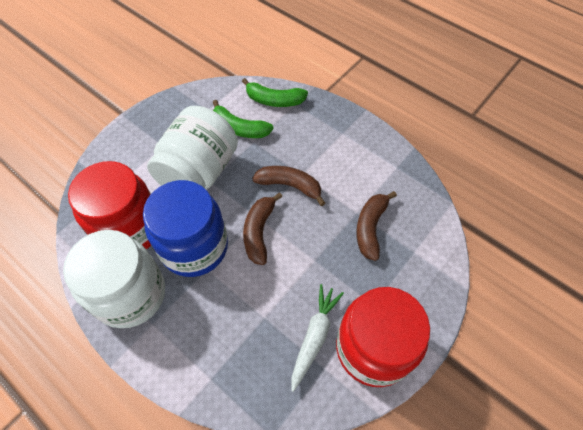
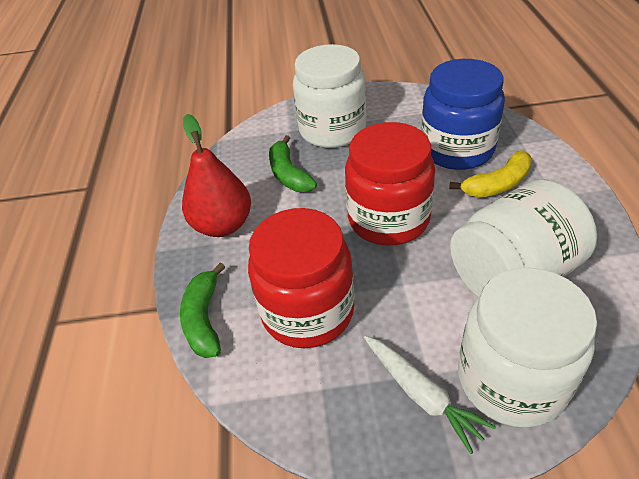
brown banana: 3 -> 0
red pear: 0 -> 1
white jar: 2 -> 3
yellow banana: 0 -> 1

